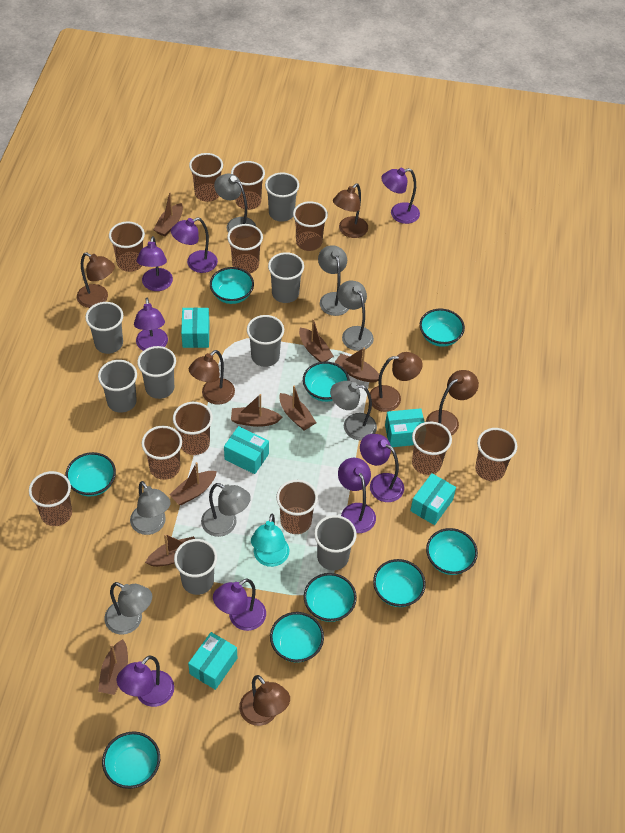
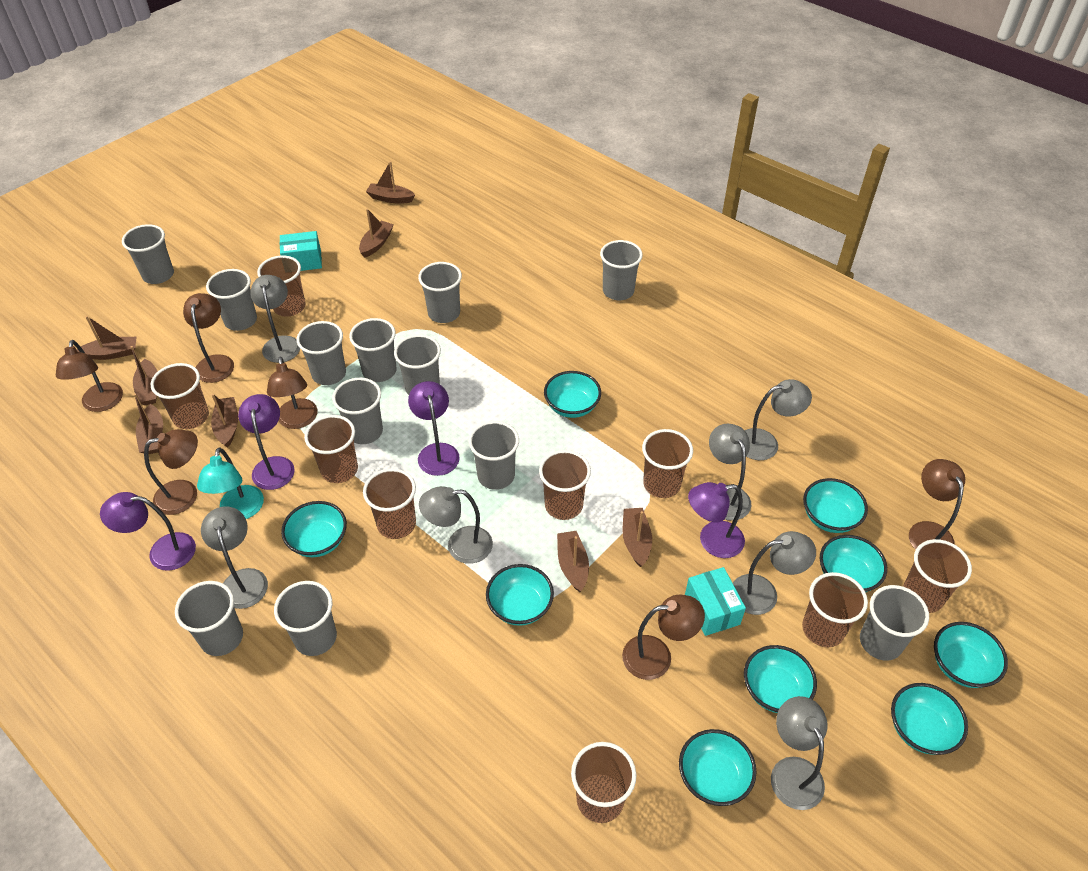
brown cup: 11 -> 9
grey cup: 8 -> 12
purple lamp: 8 -> 4
turquoise box: 5 -> 2

